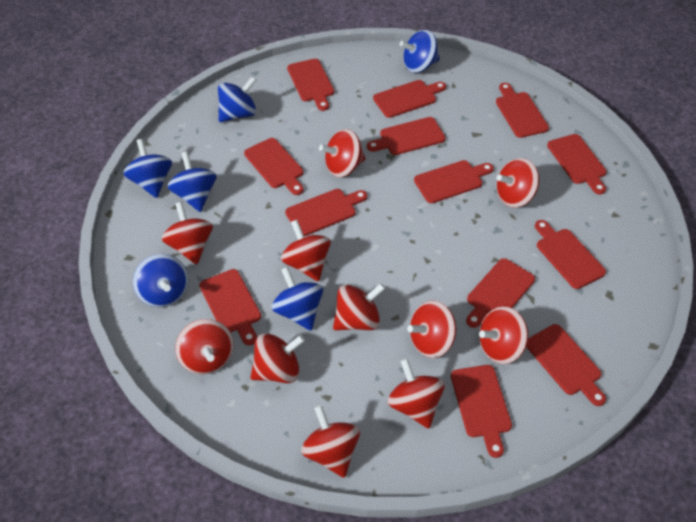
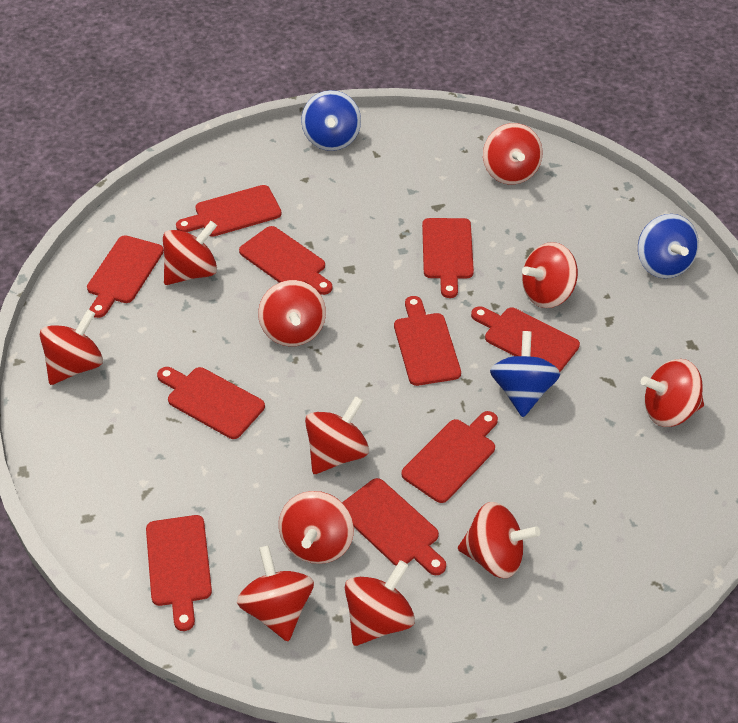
blue spinning top: 6 -> 3
red cutting board: 13 -> 10

